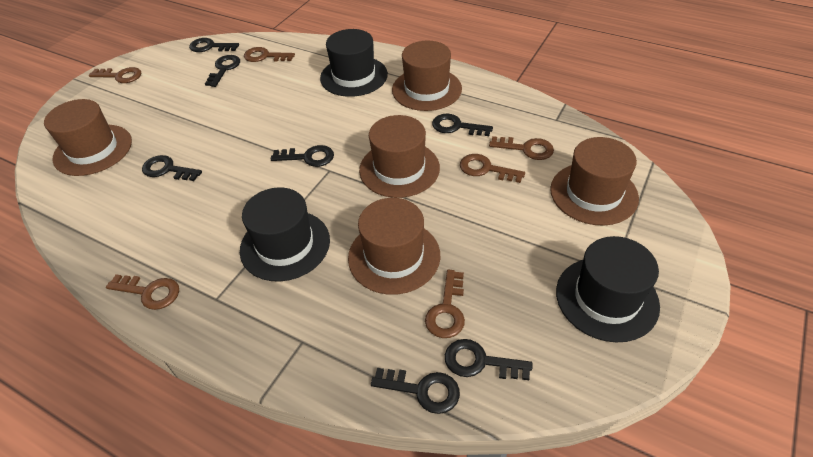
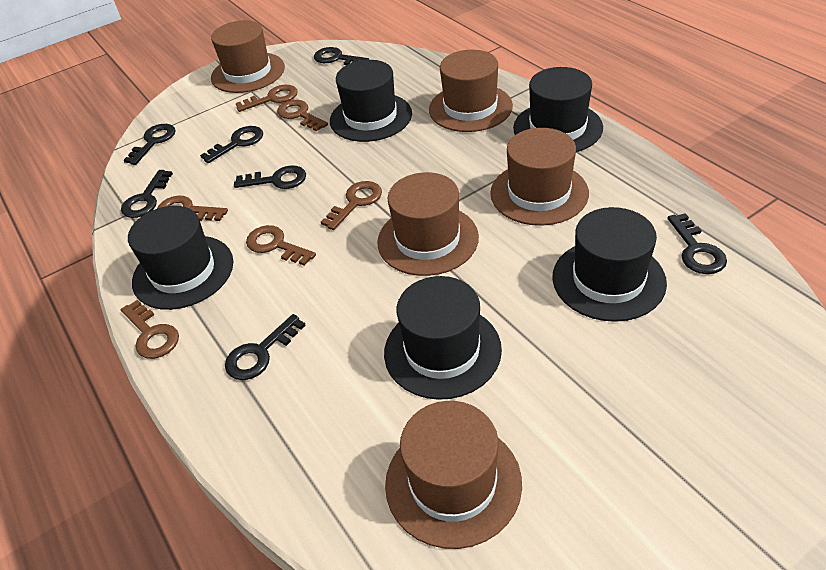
black hat: 3 -> 5

